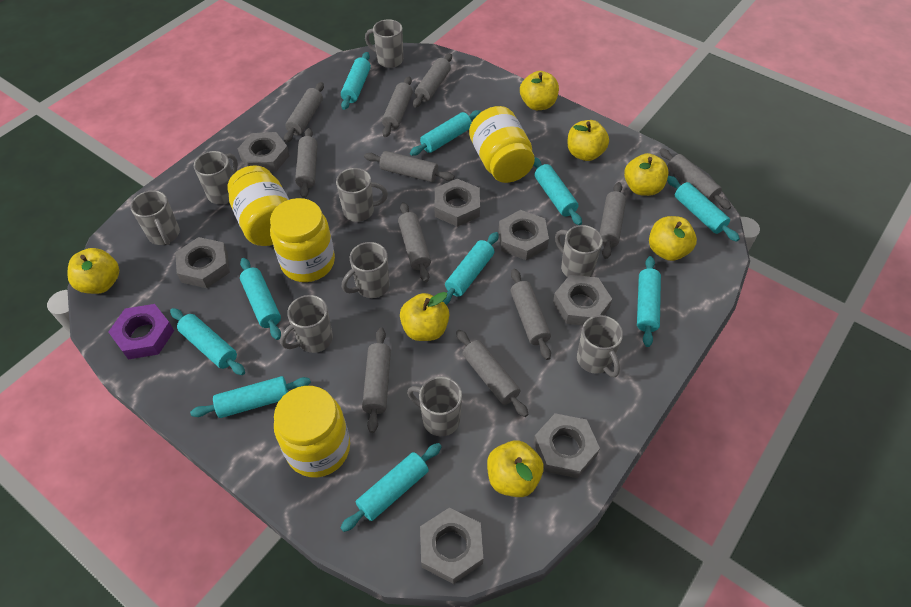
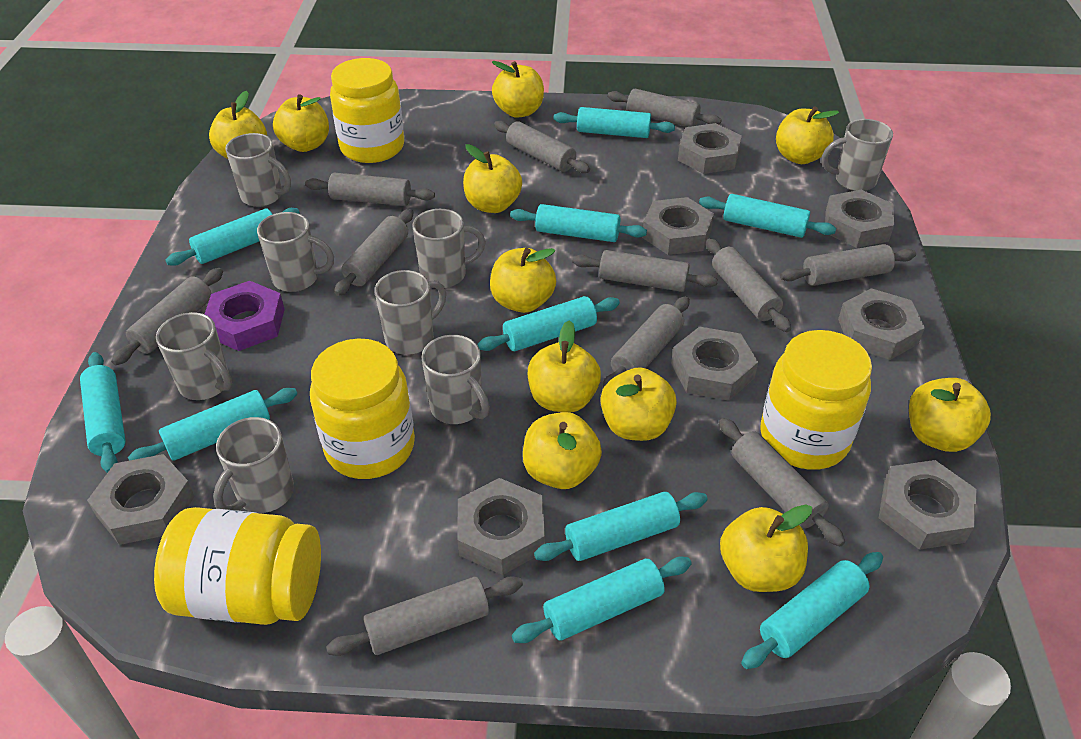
grey mug: 9 -> 8
grey nut: 7 -> 8
yellow apple: 7 -> 11

